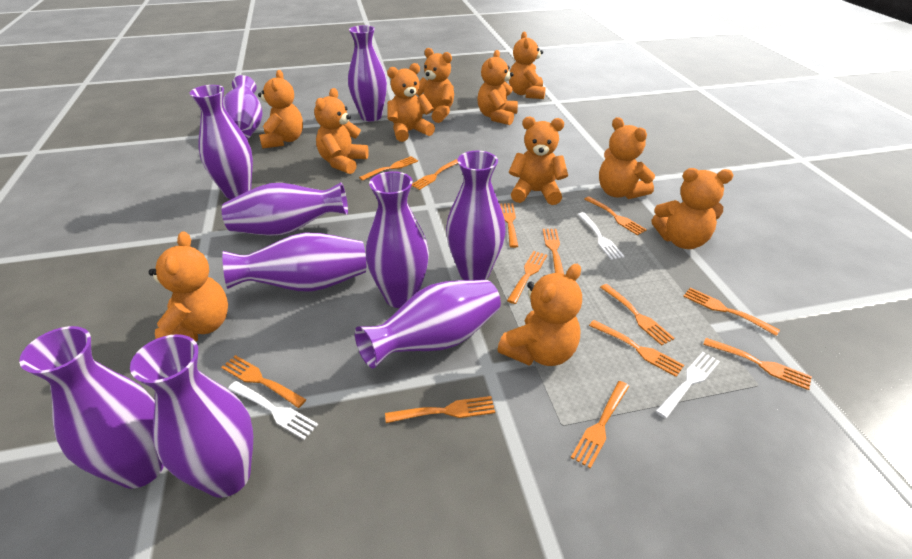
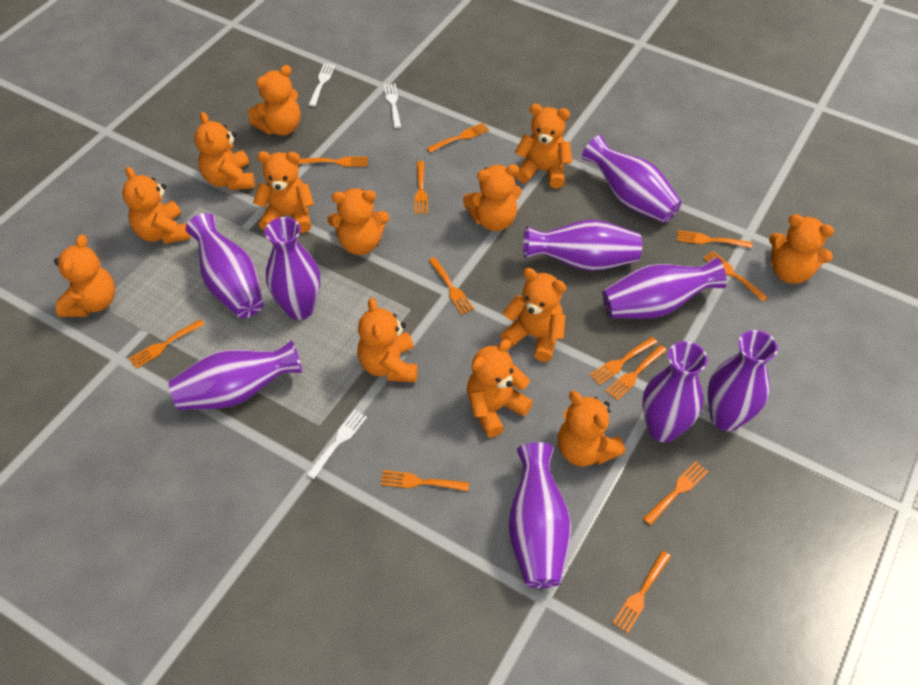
orange fork: 13 -> 12
orange teddy bear: 11 -> 13
purple vase: 10 -> 9

